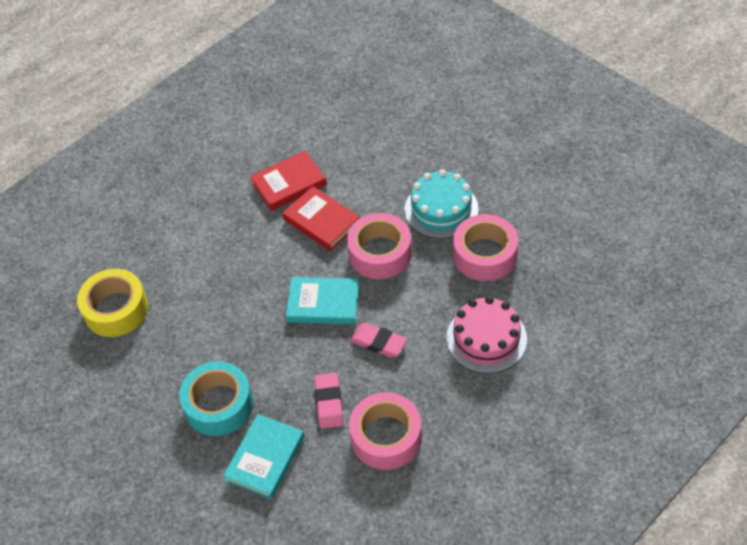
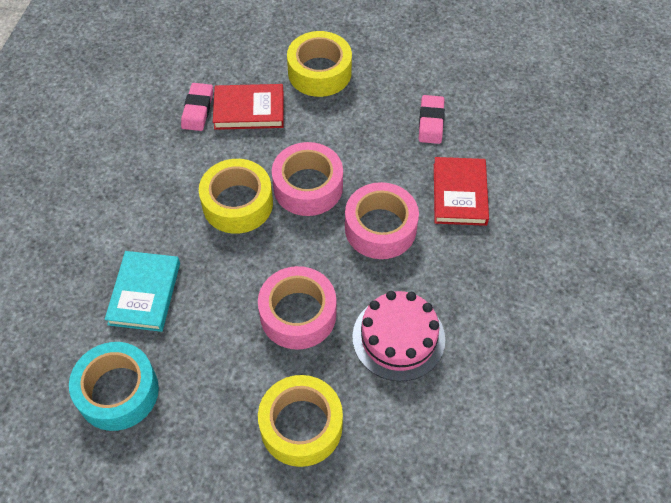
turquoise book: 2 -> 1
turquoise cake: 1 -> 0
yellow tape: 1 -> 3

